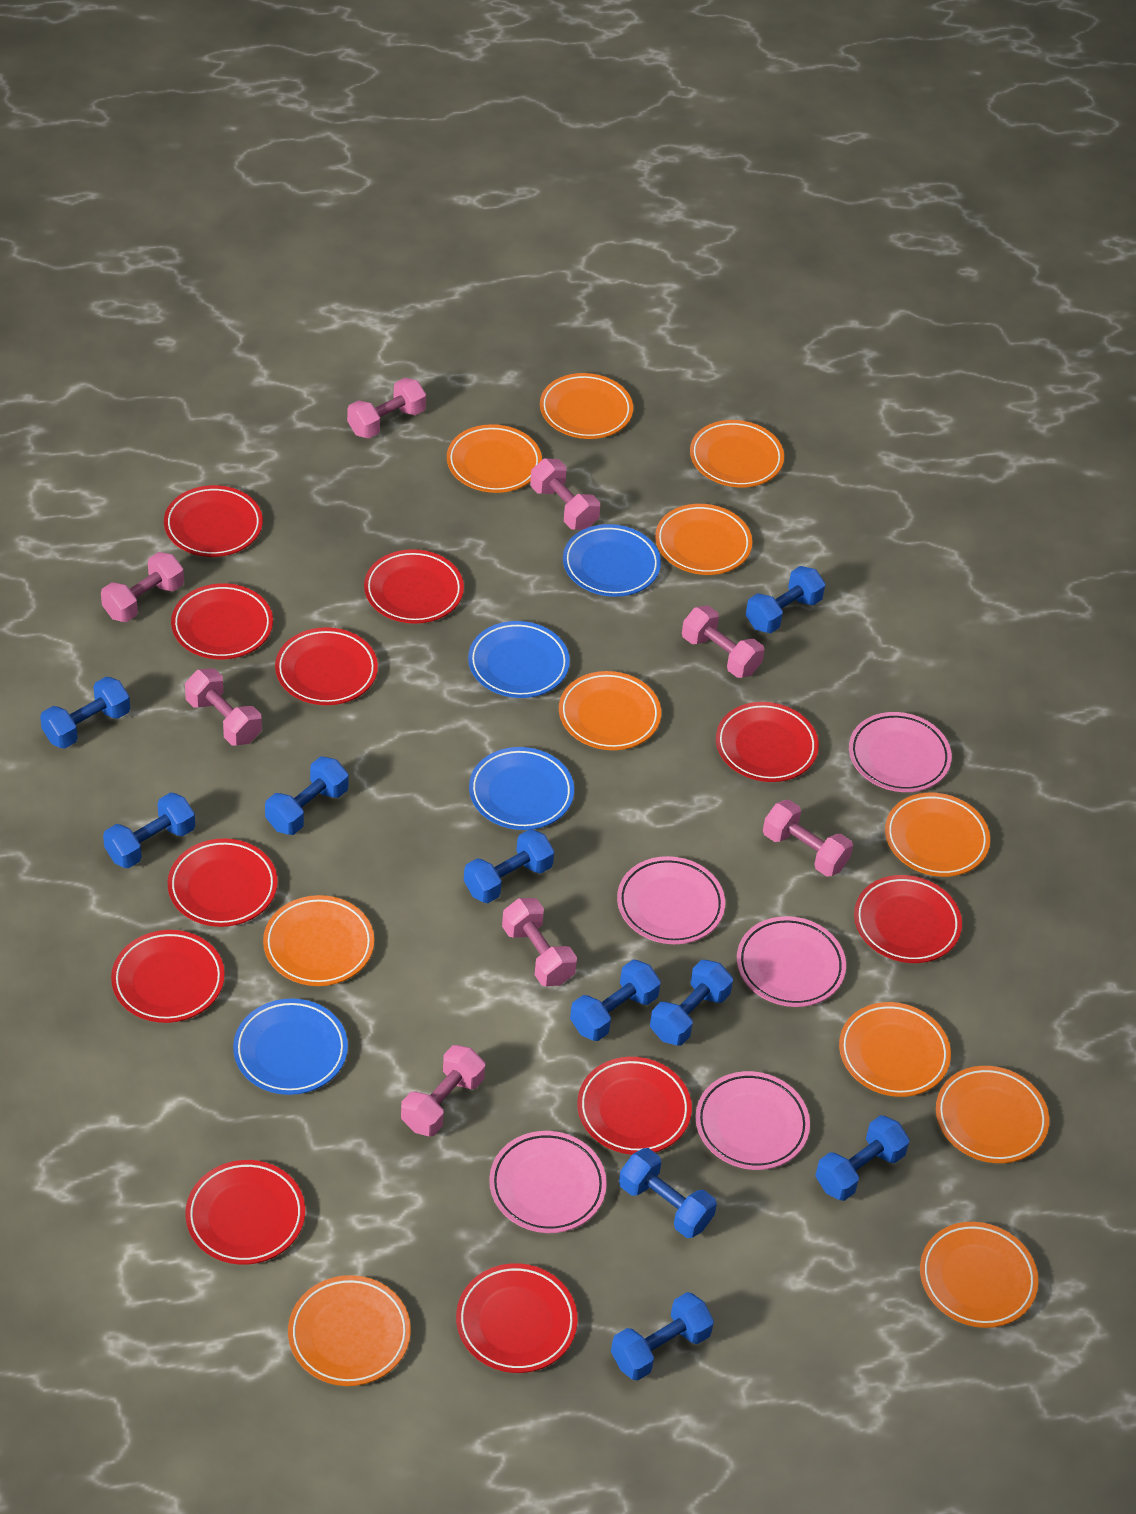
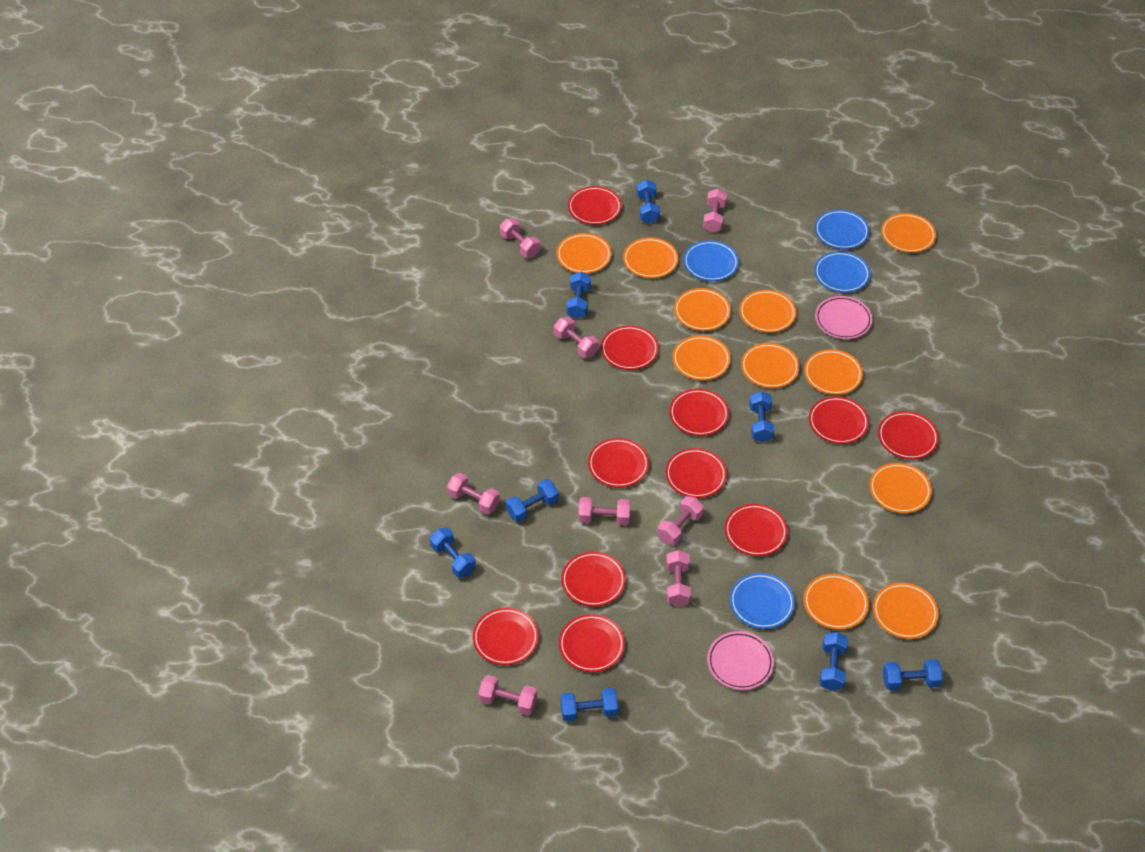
blue dumbbell: 10 -> 8
pink plate: 5 -> 2

